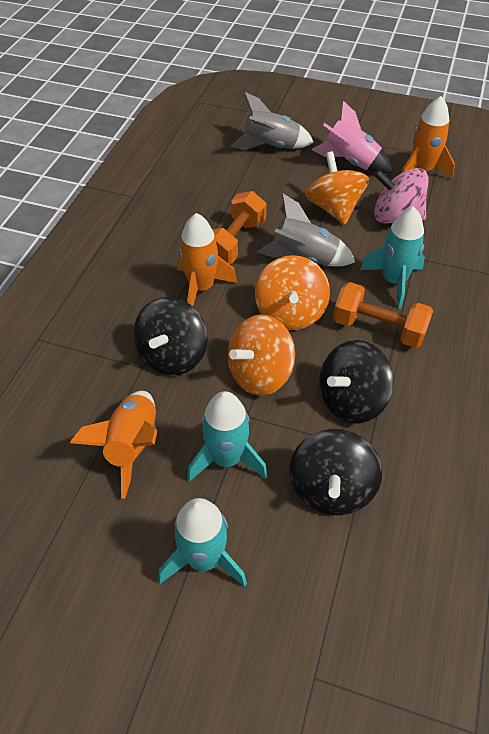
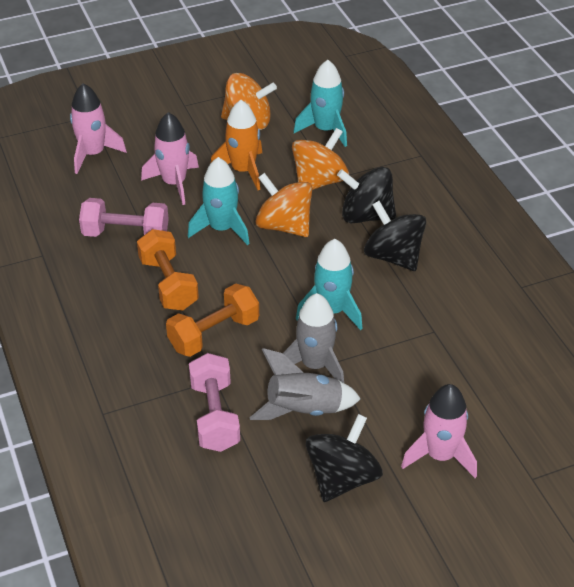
orange rocket: 3 -> 1
pink dumbbell: 0 -> 2
pink rocket: 1 -> 3
pink spinning top: 1 -> 0

